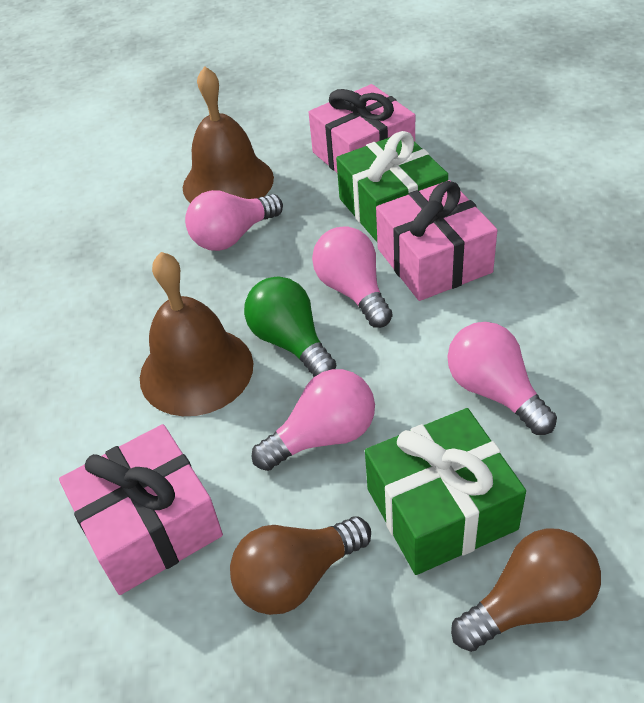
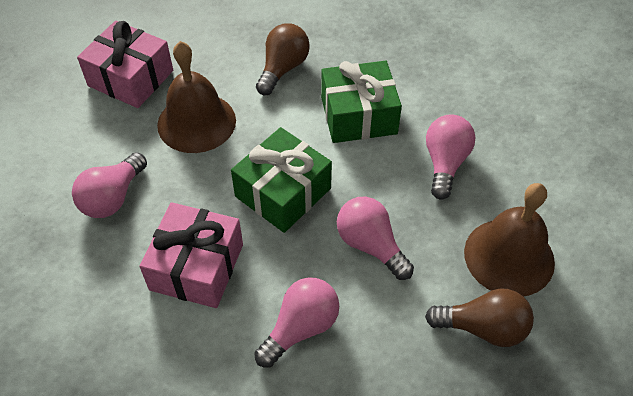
green light bulb: 1 -> 0
pink gift: 3 -> 2

